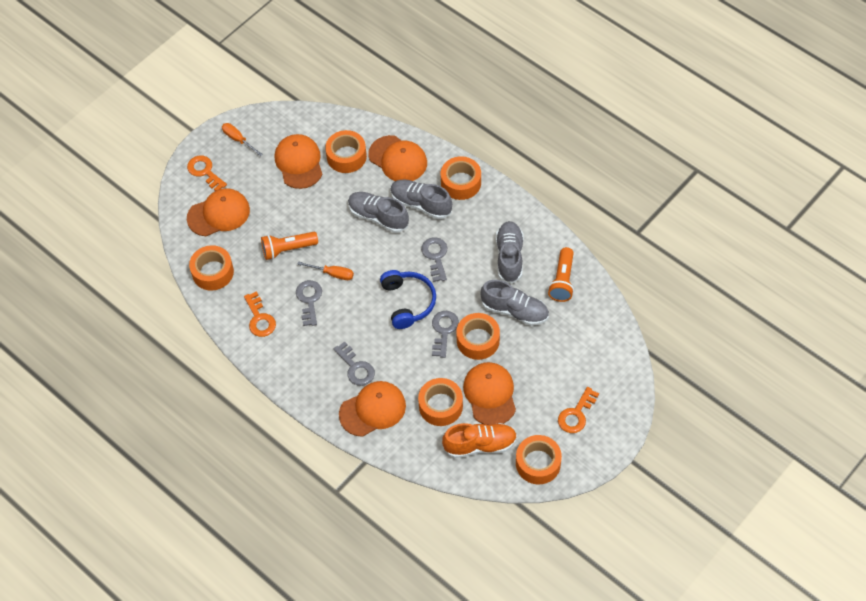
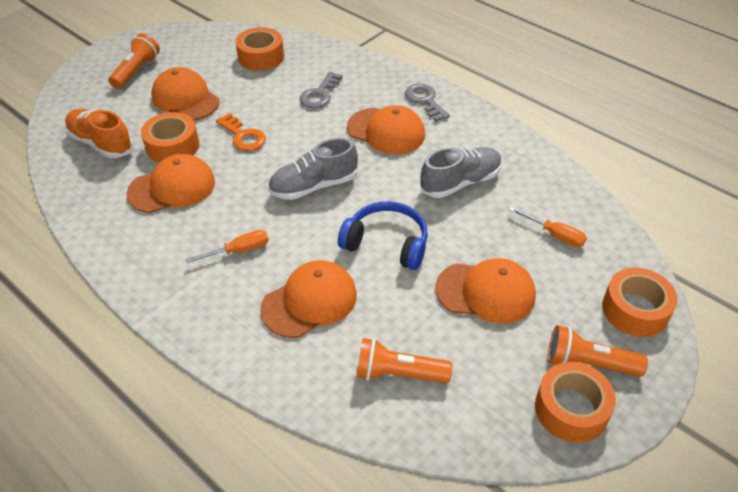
grey key: 4 -> 2
grey shoe: 4 -> 2
orange flashlight: 2 -> 3
orange key: 3 -> 1
orange tape: 6 -> 4

